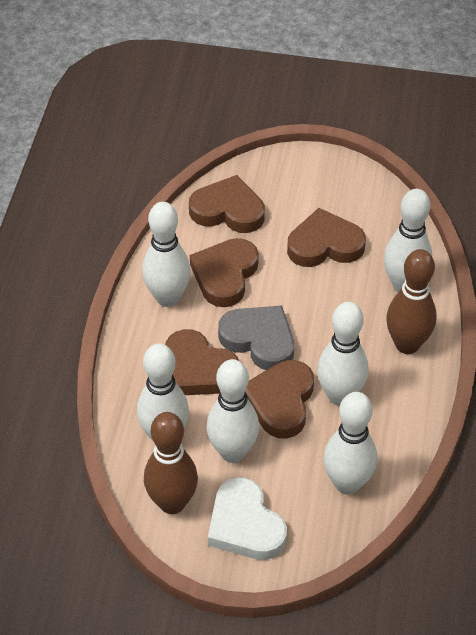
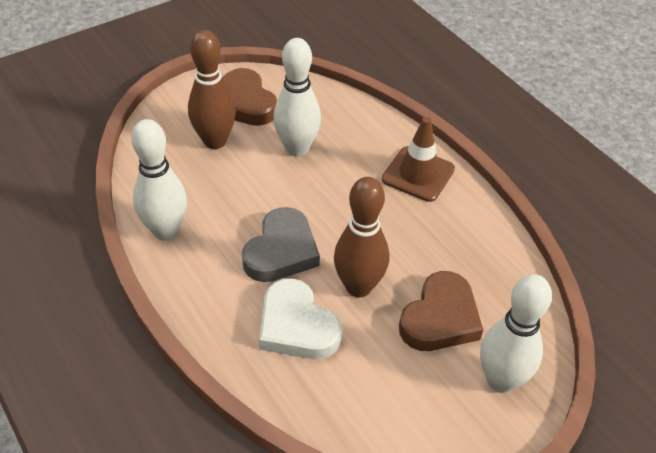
brown heart: 5 -> 2
brown traffic cone: 0 -> 1
white bowling pin: 6 -> 3

